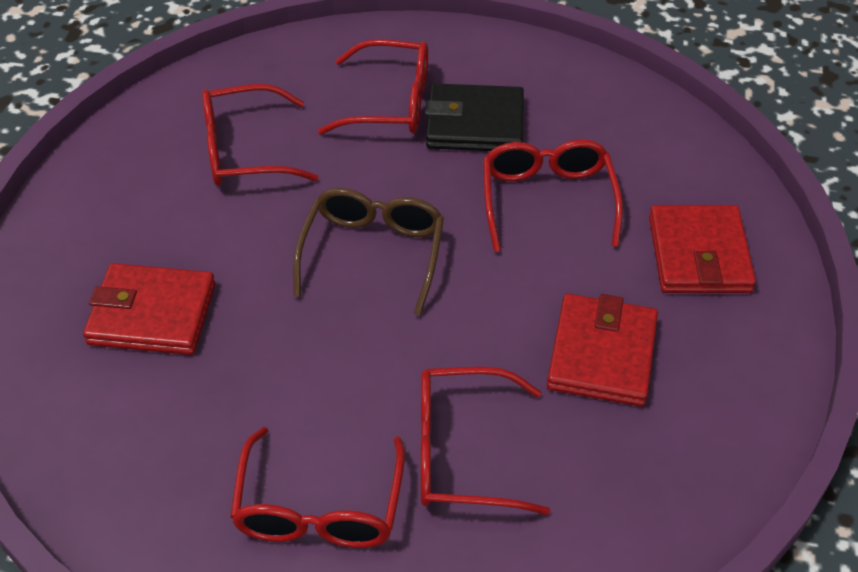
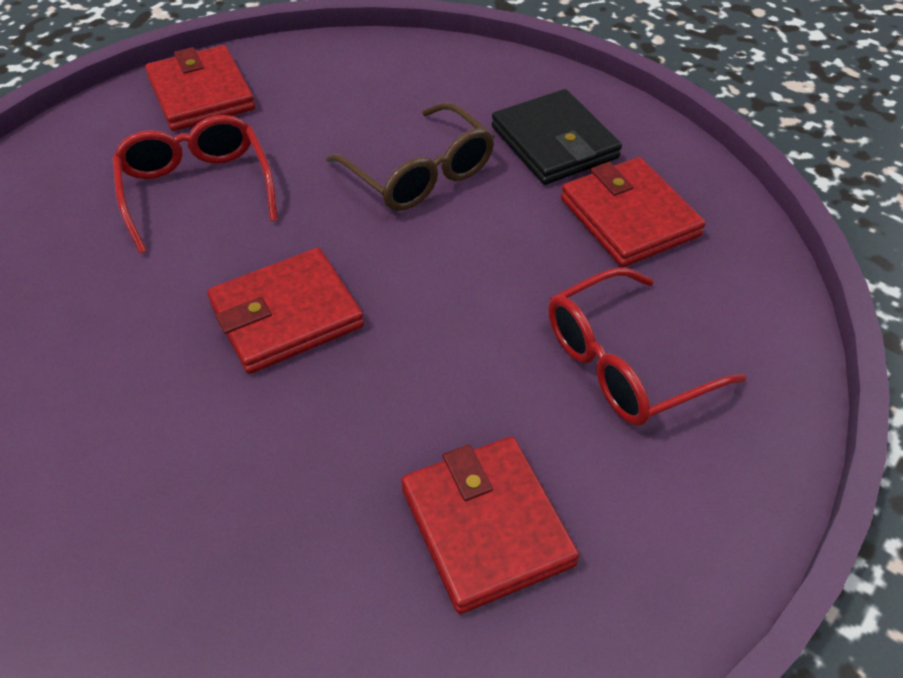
red glasses: 5 -> 2
red wallet: 3 -> 4

